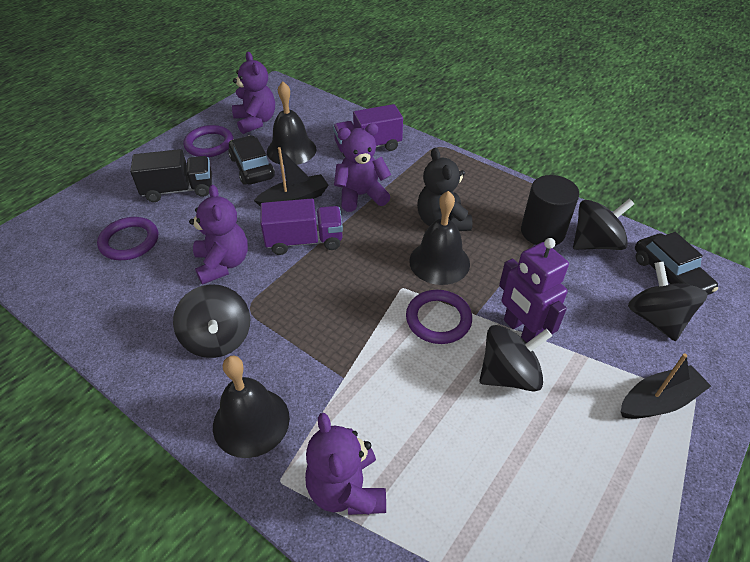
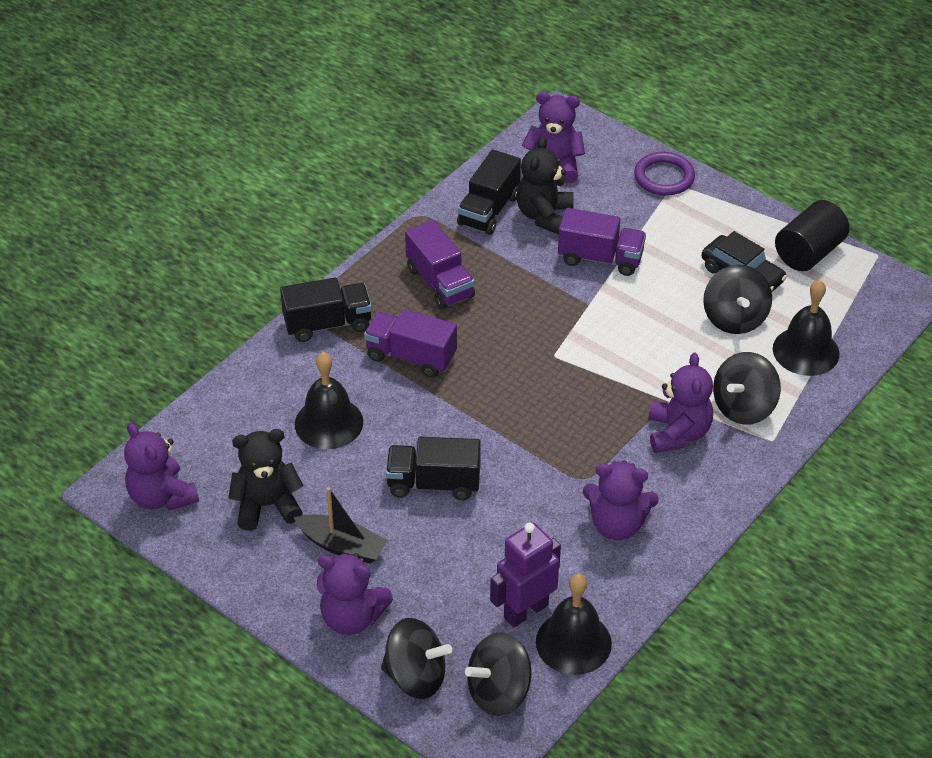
black boat: 2 -> 1
black car: 2 -> 1
black teddy bear: 1 -> 2
black truck: 1 -> 3
purple ring: 3 -> 1
purple teddy bear: 4 -> 5
purple truck: 2 -> 3

